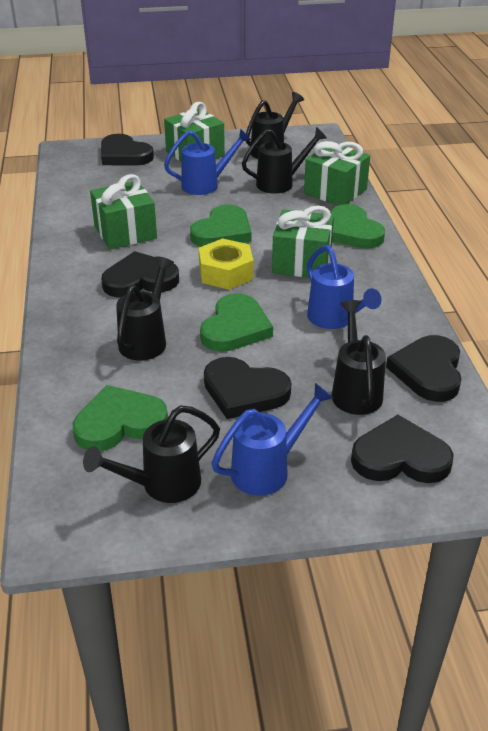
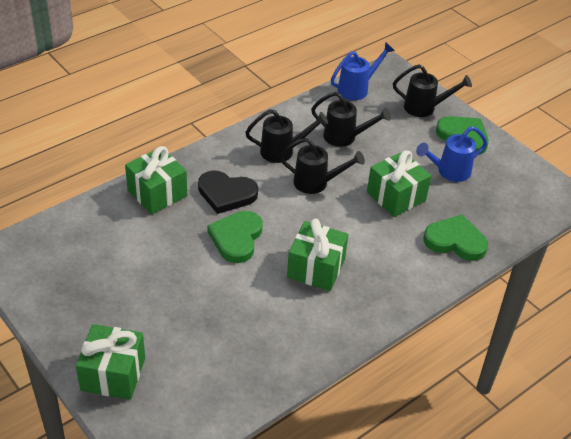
black heart: 5 -> 1
black watering can: 5 -> 4
blue watering can: 3 -> 2
green heart: 4 -> 3
yellow nut: 1 -> 0

